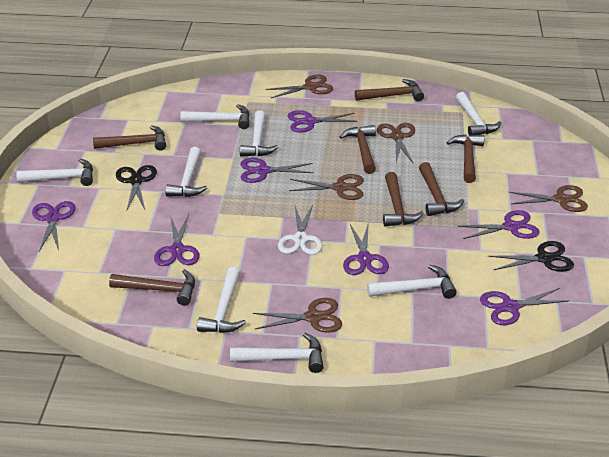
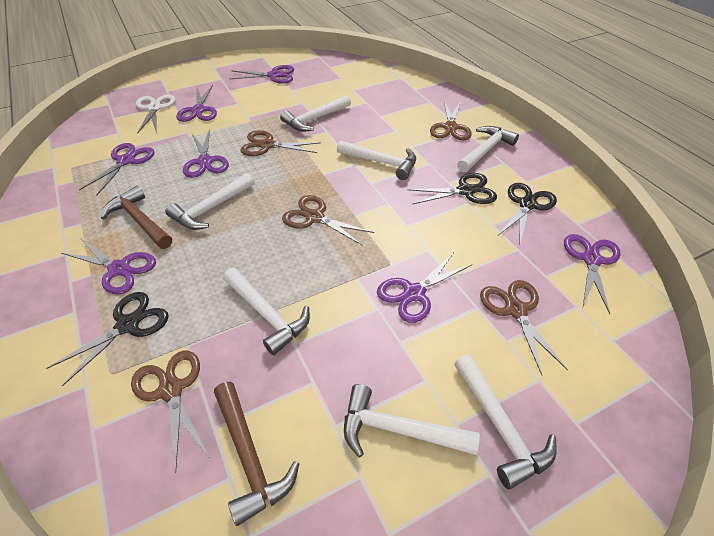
black scissors: 2 -> 3
brown hammer: 7 -> 2
white hammer: 8 -> 7

